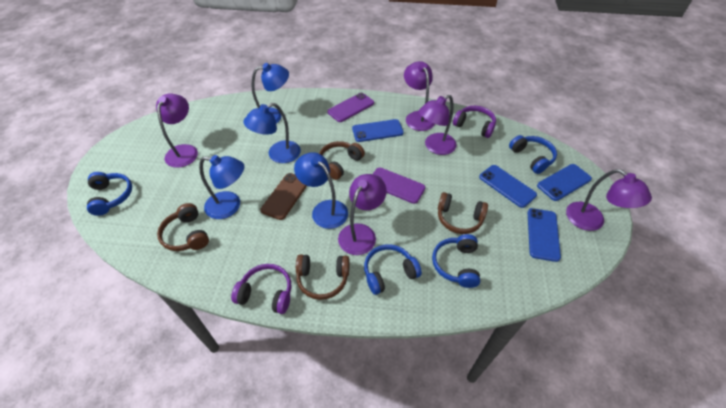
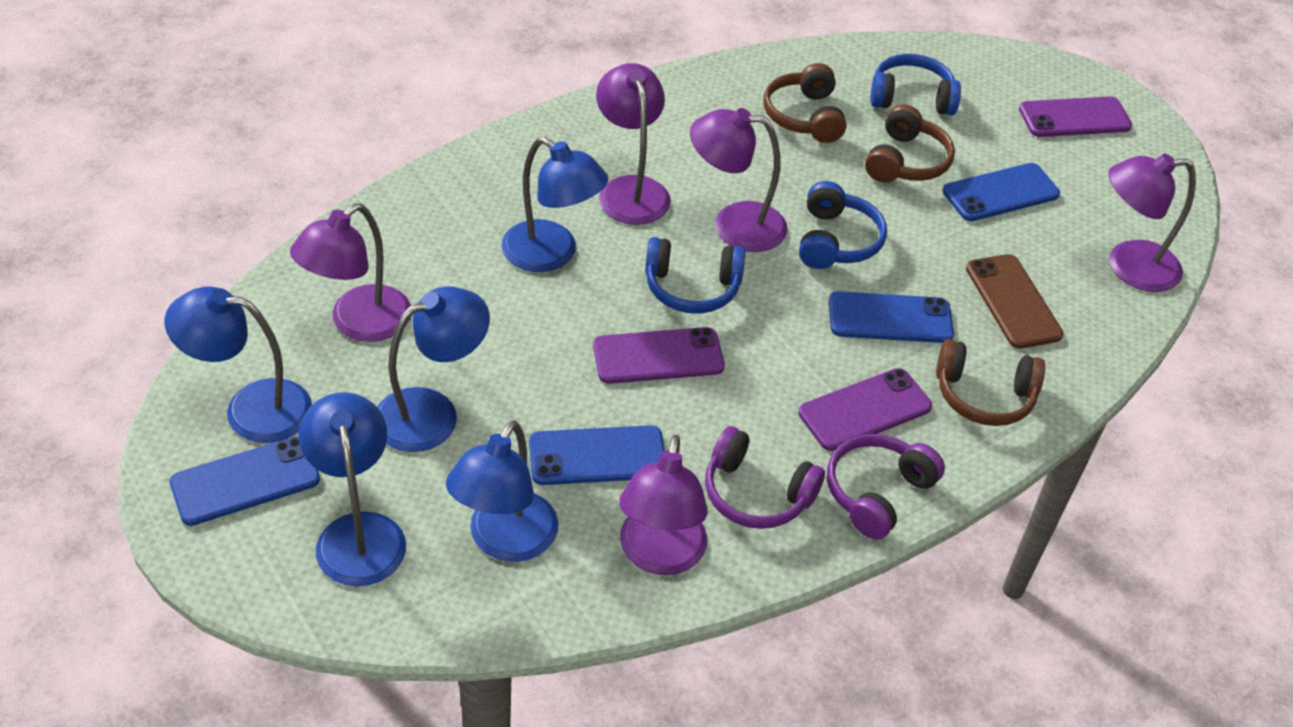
blue headphones: 4 -> 3
blue lamp: 4 -> 5
brown headphones: 4 -> 3
purple phone: 2 -> 3

